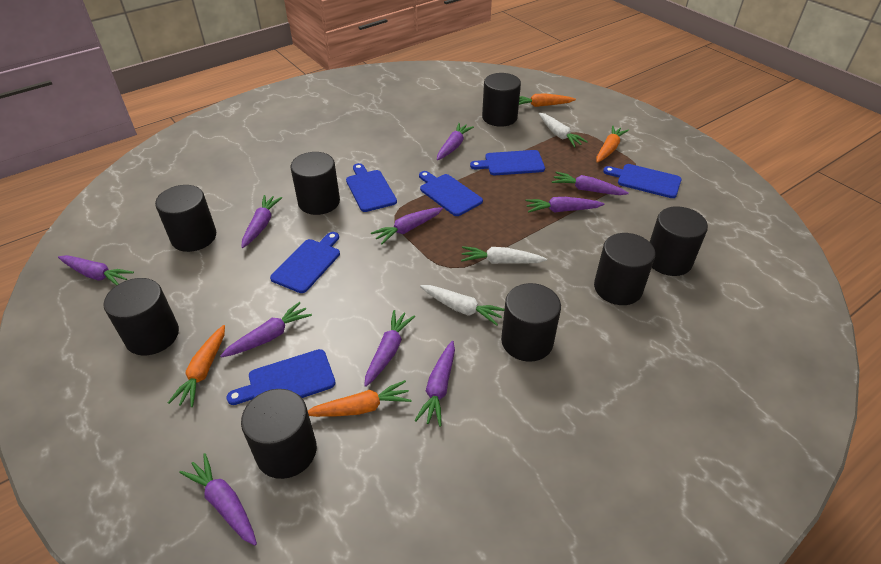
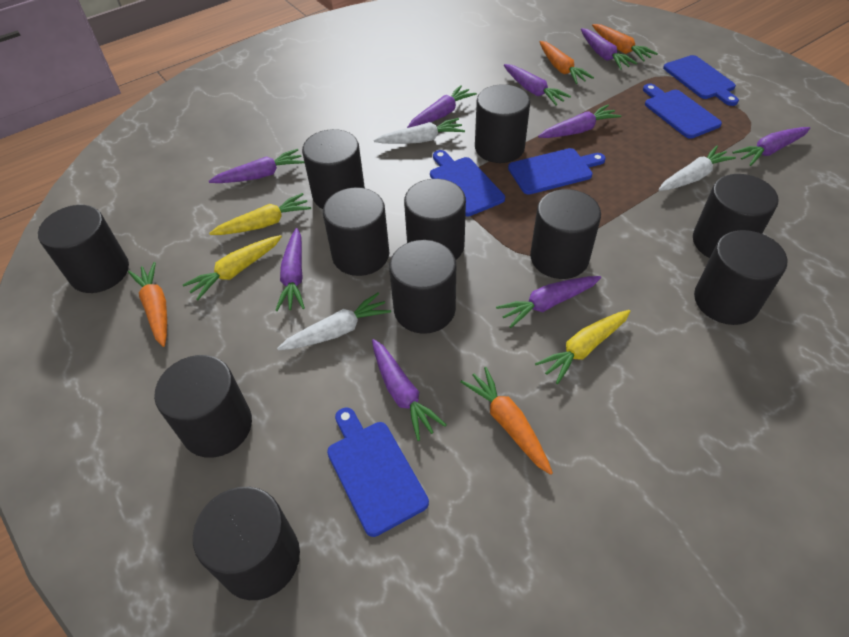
black cylinder: 8 -> 11
blue cutting board: 6 -> 5
purple carrot: 10 -> 9
yellow carrot: 0 -> 3

